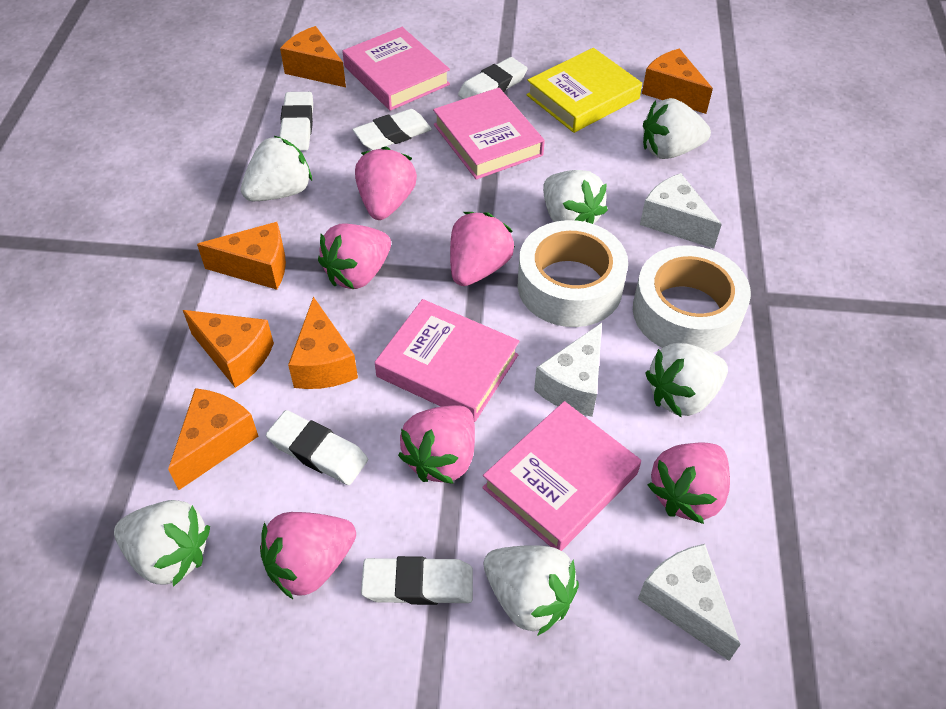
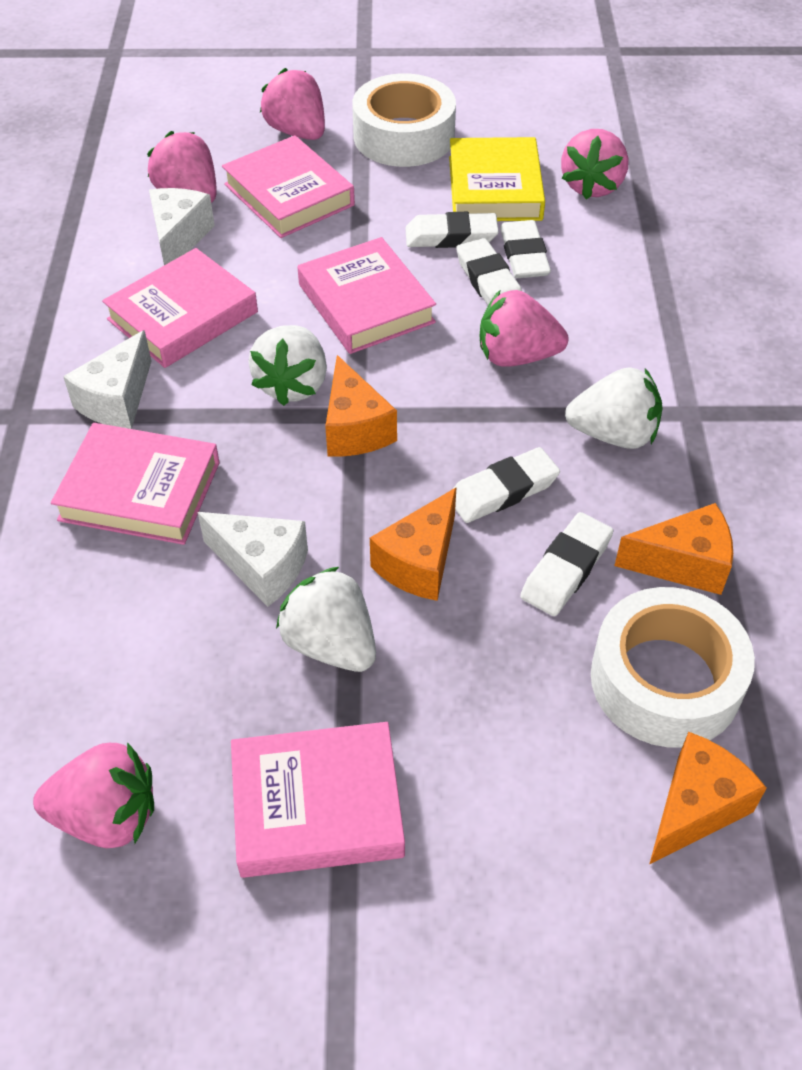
orange cheese: 6 -> 4
pink book: 4 -> 5
pink strawberry: 6 -> 5
white strawberry: 6 -> 3

